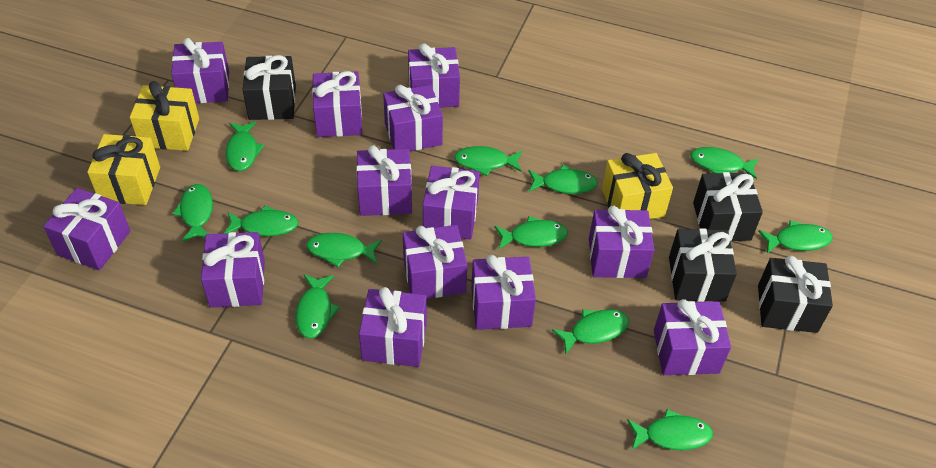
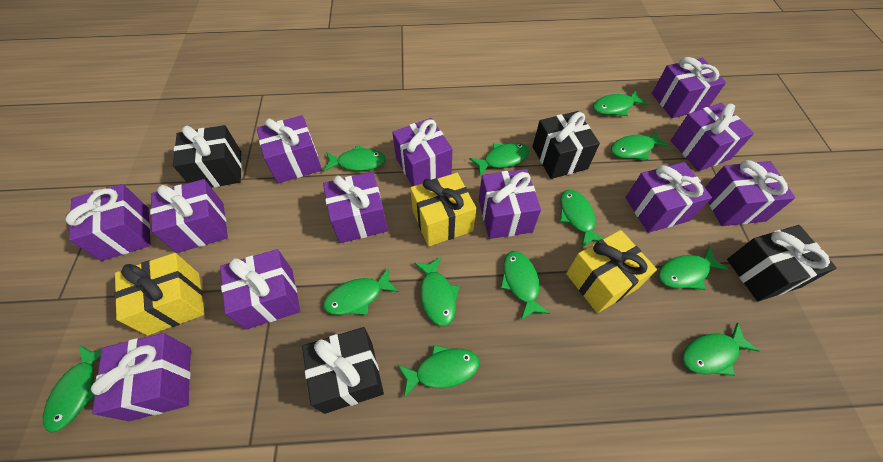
purple gift: 13 -> 12

